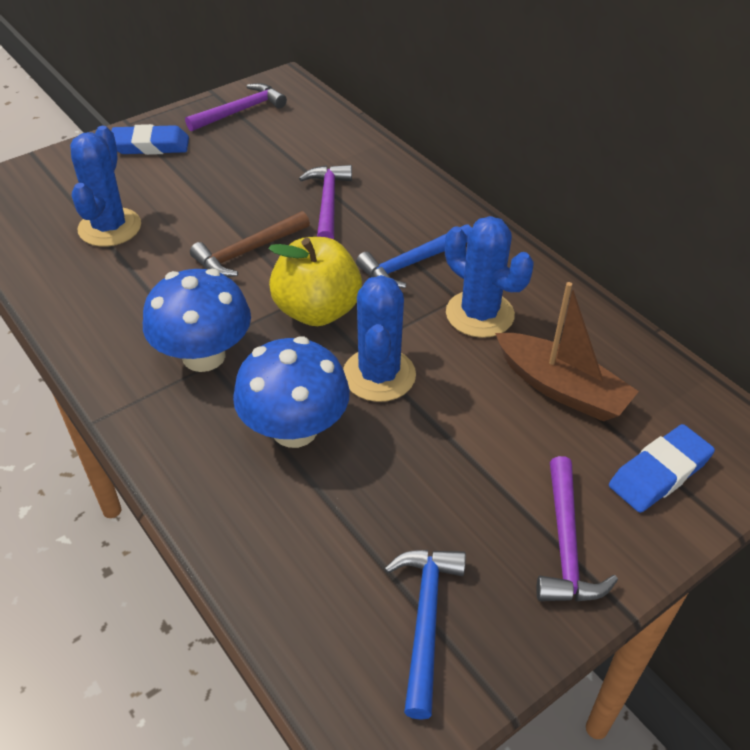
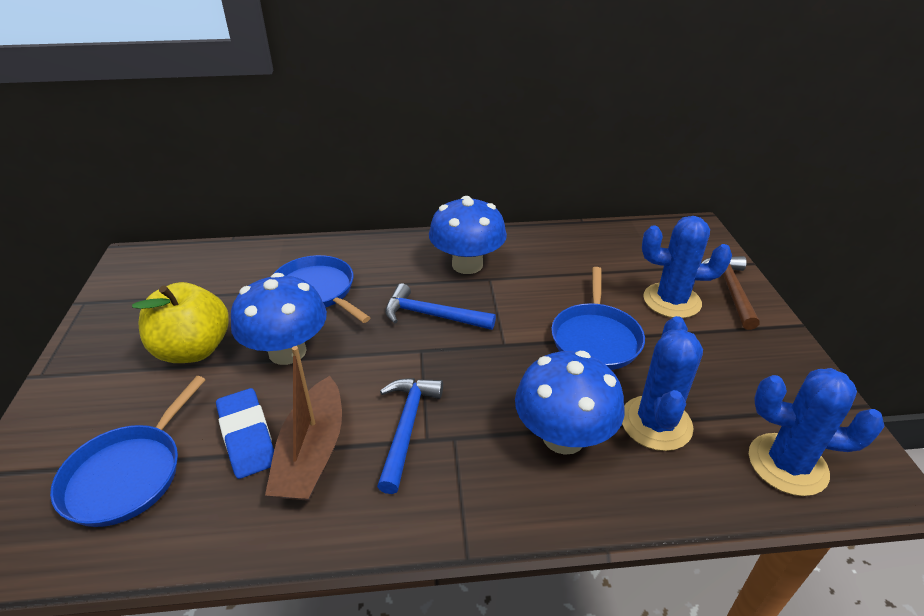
blue eraser: 2 -> 1
blue mushroom: 2 -> 3
blue pan: 0 -> 3
purple hammer: 3 -> 0

